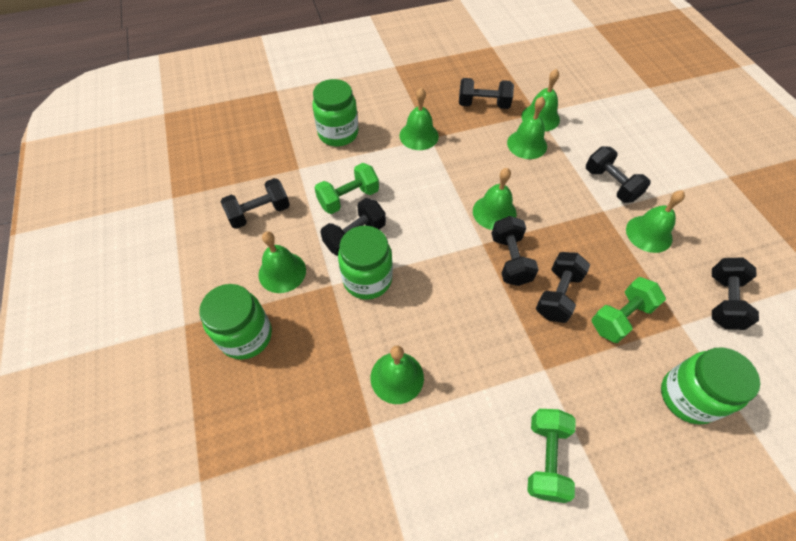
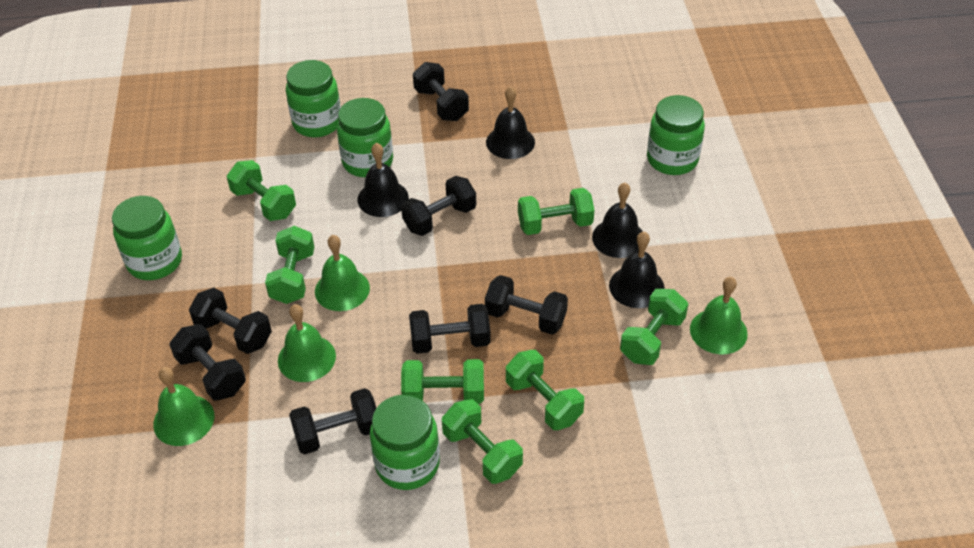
black bell: 0 -> 4
green bell: 7 -> 4
green dumbbell: 3 -> 7
green jar: 4 -> 5

